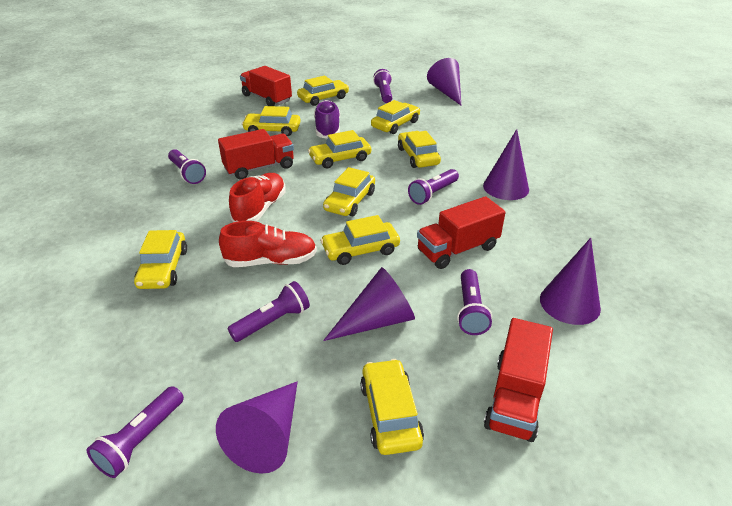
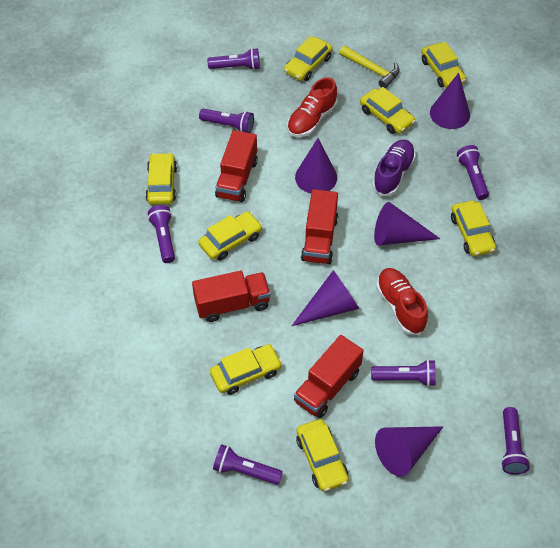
purple flashlight: 6 -> 7
yellow car: 9 -> 8
yellow hammer: 0 -> 1

